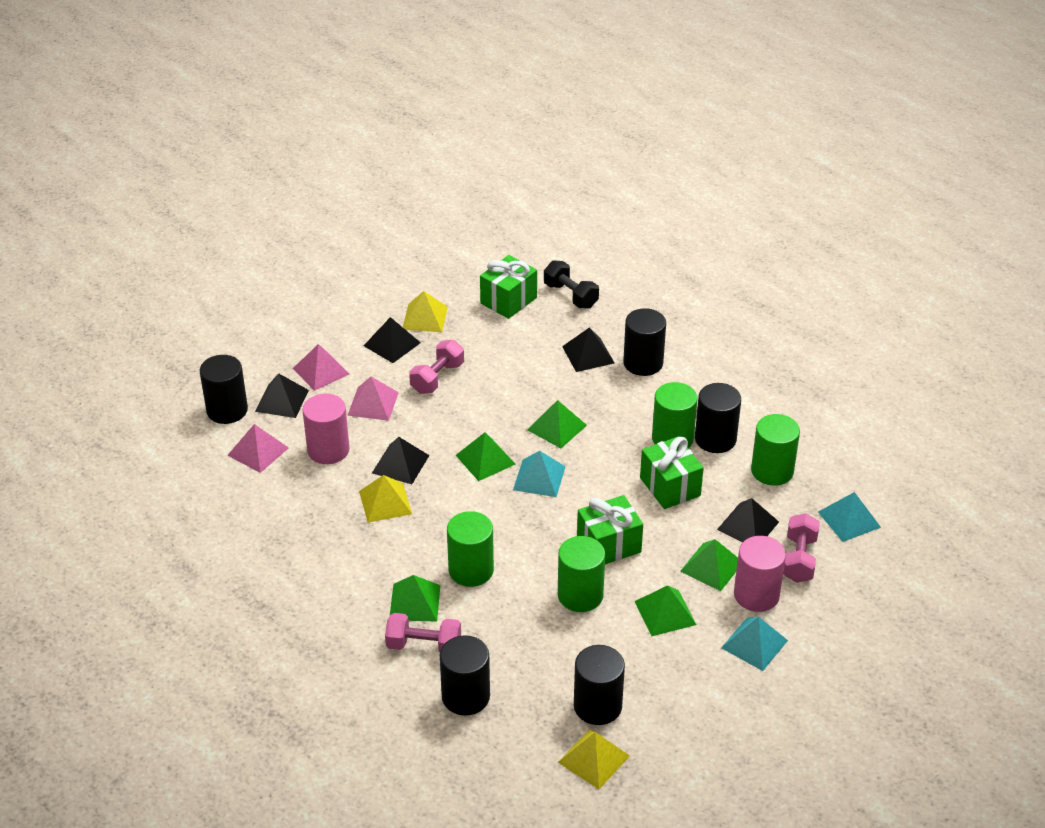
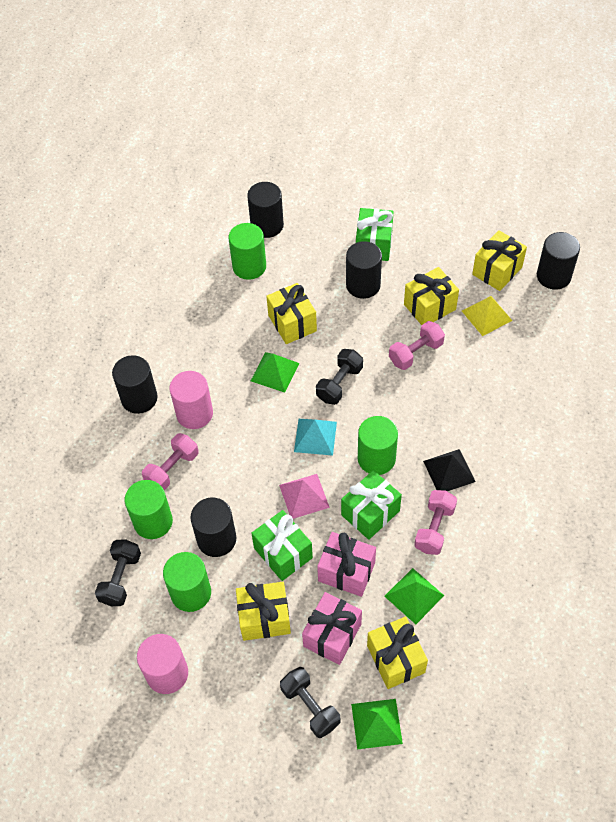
black dumbbell: 1 -> 3
black pyramid: 5 -> 1
green pyramid: 5 -> 3
pink gift: 0 -> 2
pink pyramid: 3 -> 1
turquoise pyramid: 3 -> 1
yellow gift: 0 -> 5
yellow pyramid: 3 -> 1

